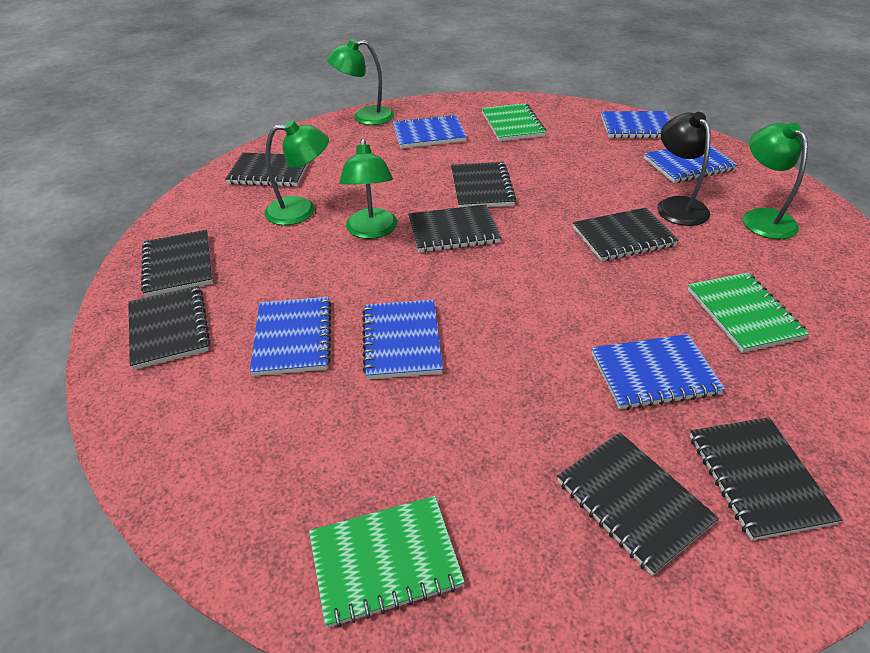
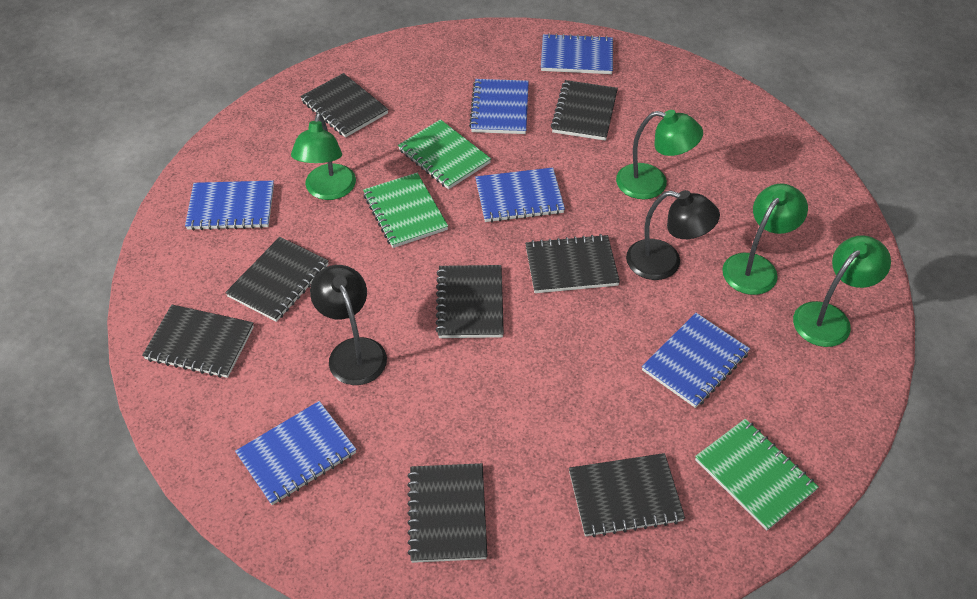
black lamp: 1 -> 2

